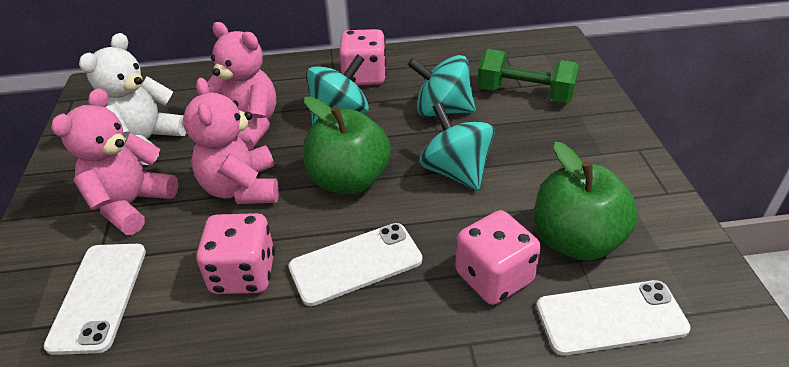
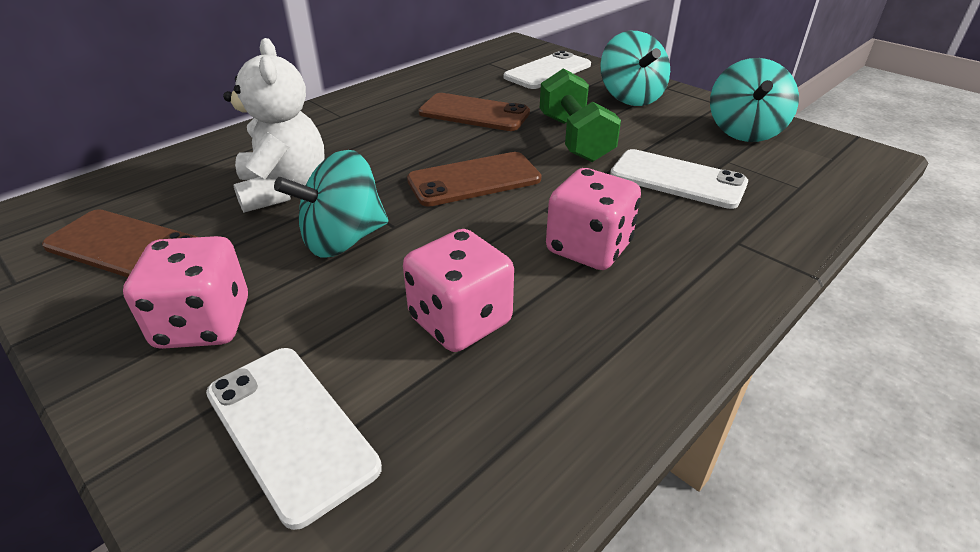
brown phone: 0 -> 3
green apple: 2 -> 0
pink teddy bear: 3 -> 0

